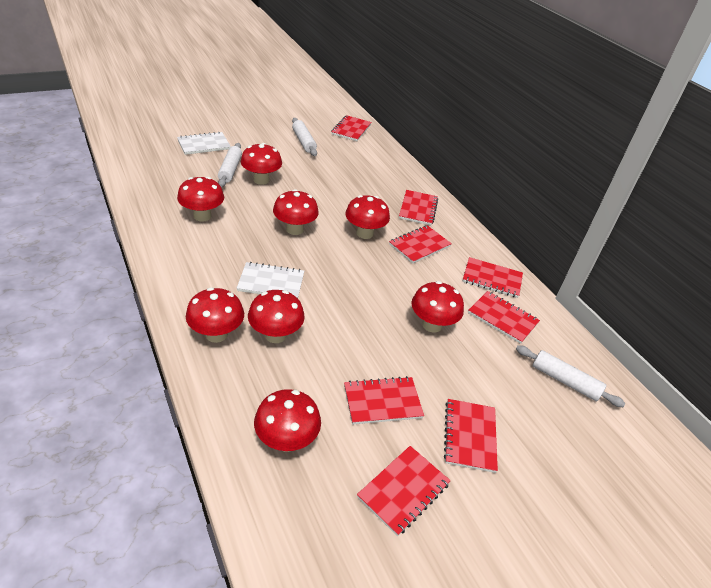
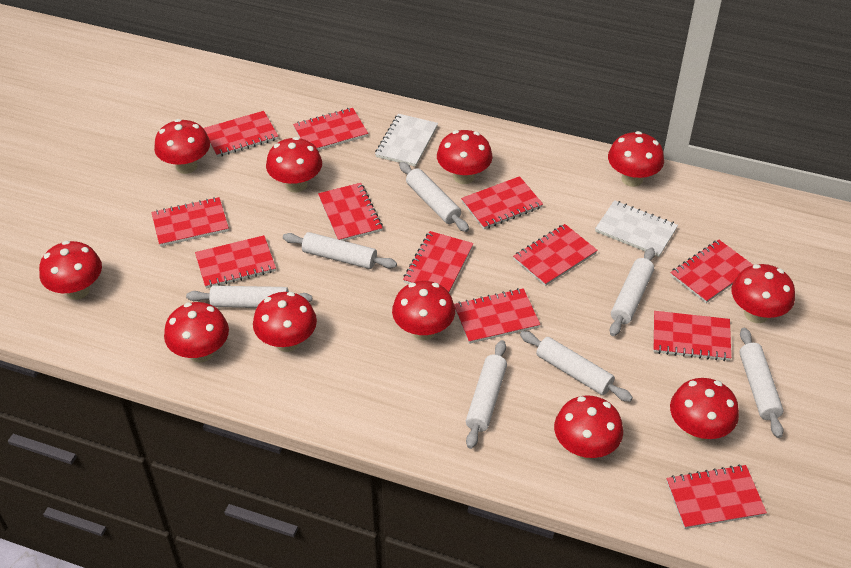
red mushroom: 8 -> 11
red notebook: 8 -> 12
white rolling pin: 3 -> 7

